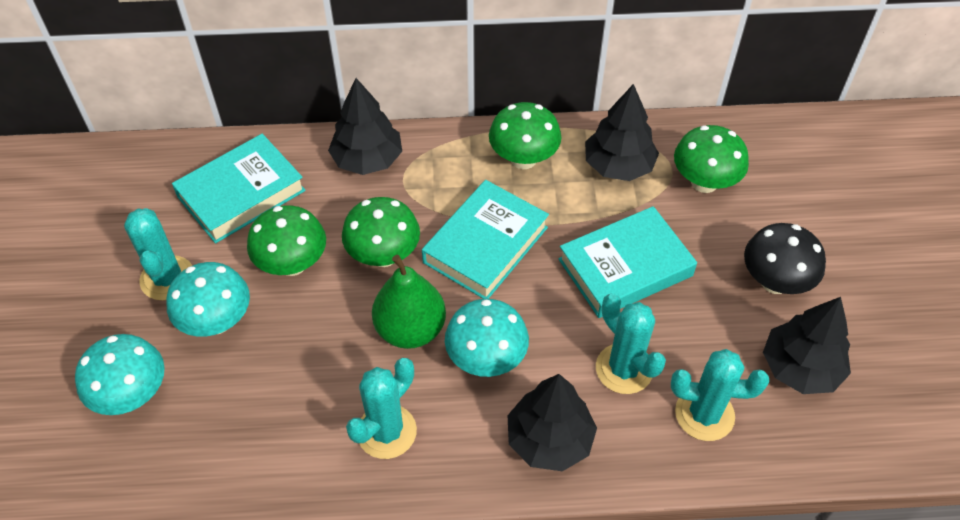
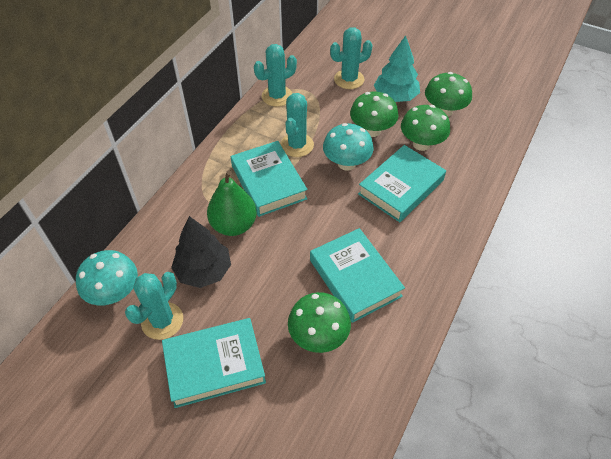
black mushroom: 1 -> 0
black tree: 4 -> 1
turquoise book: 3 -> 4
turquoise mushroom: 3 -> 2
turquoise tree: 0 -> 1

